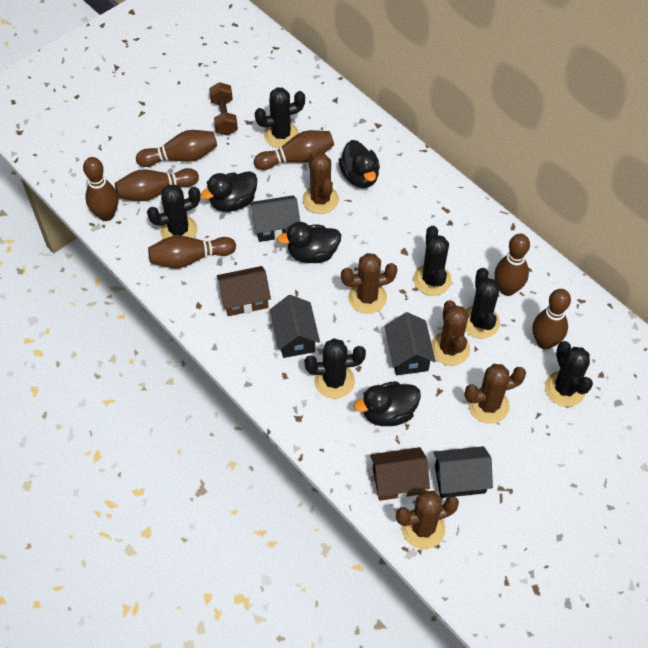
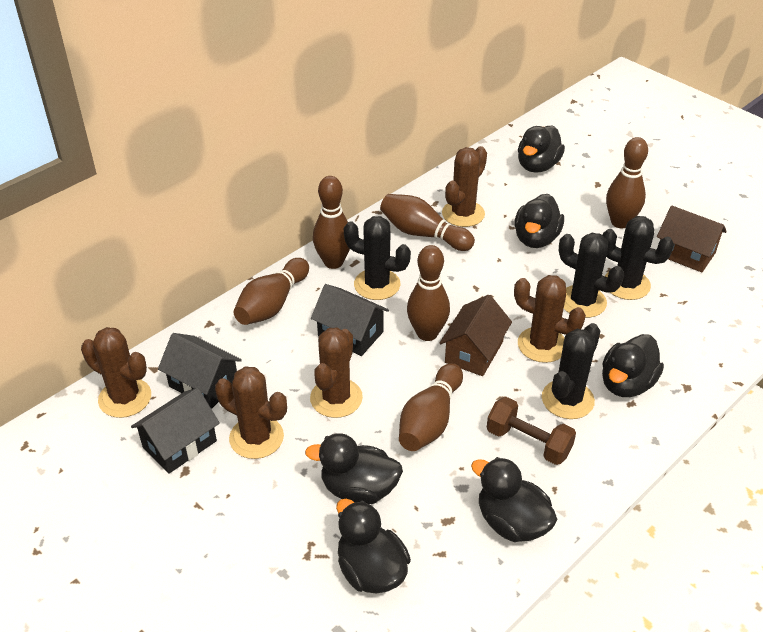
black cactus: 6 -> 4
black duck: 4 -> 6
black house: 4 -> 3
brown bowling pin: 7 -> 6

